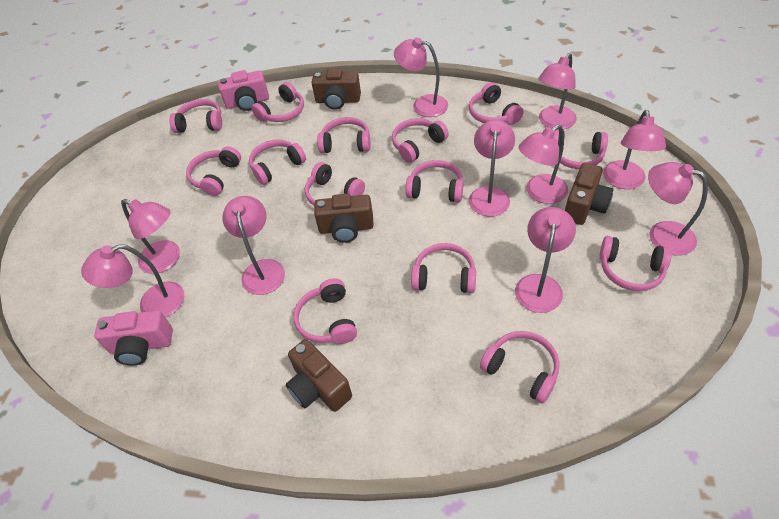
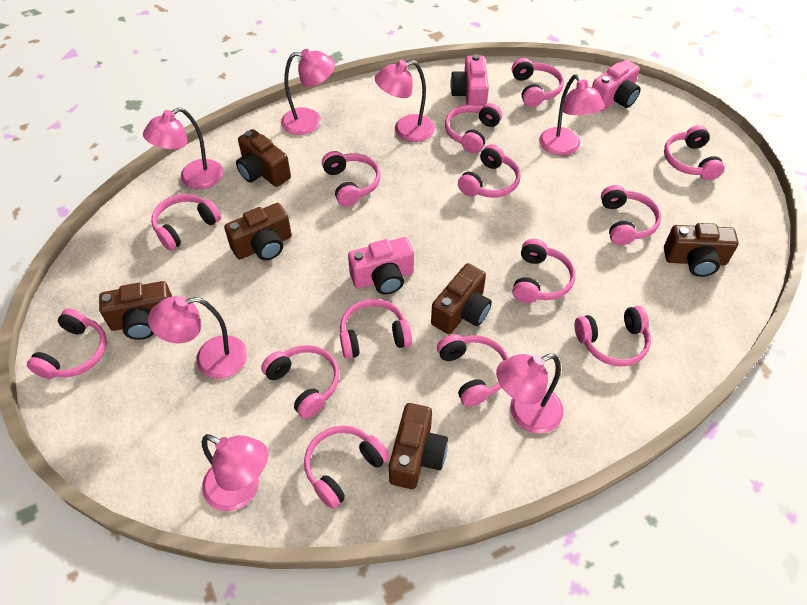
brown camera: 4 -> 6
pink camera: 2 -> 3
pink lamp: 10 -> 7

